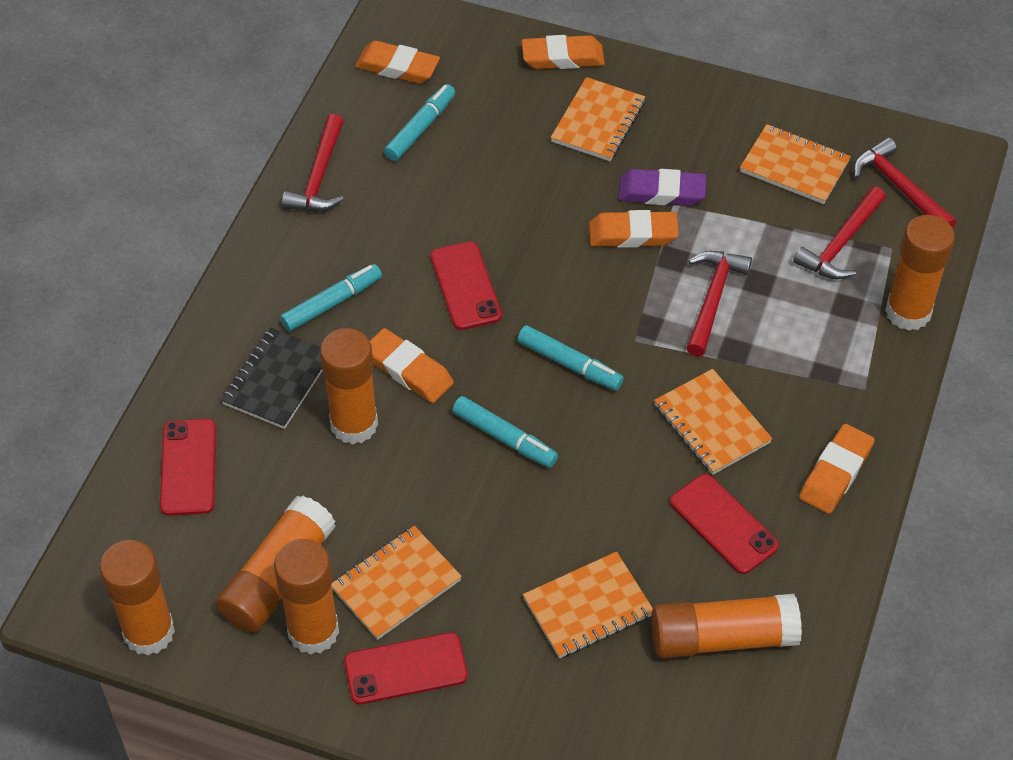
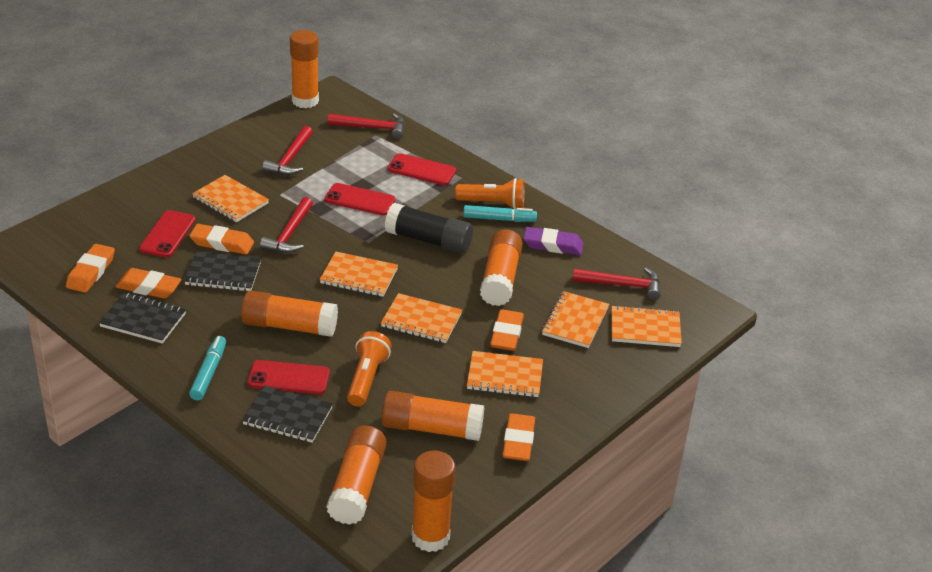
black glue stick: 0 -> 1
black notebook: 1 -> 3
orange flashlight: 0 -> 2
orange notebook: 5 -> 6
turquoise marker: 4 -> 2

